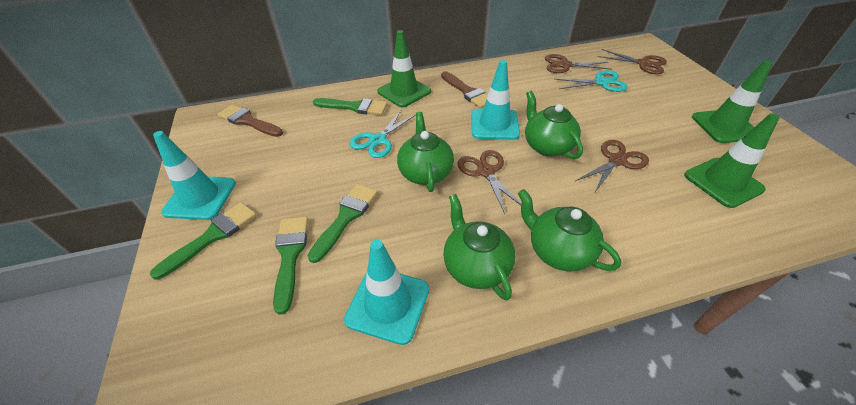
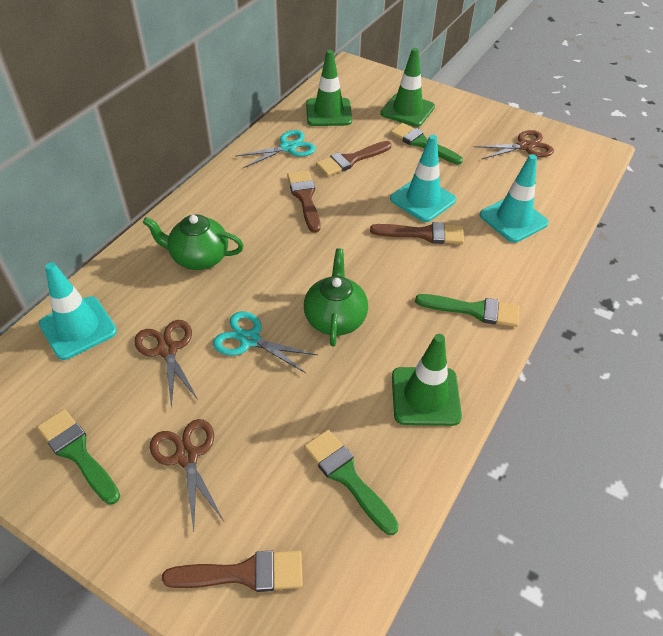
brown brush: 2 -> 4
brown scissors: 4 -> 3
green teapot: 4 -> 2

